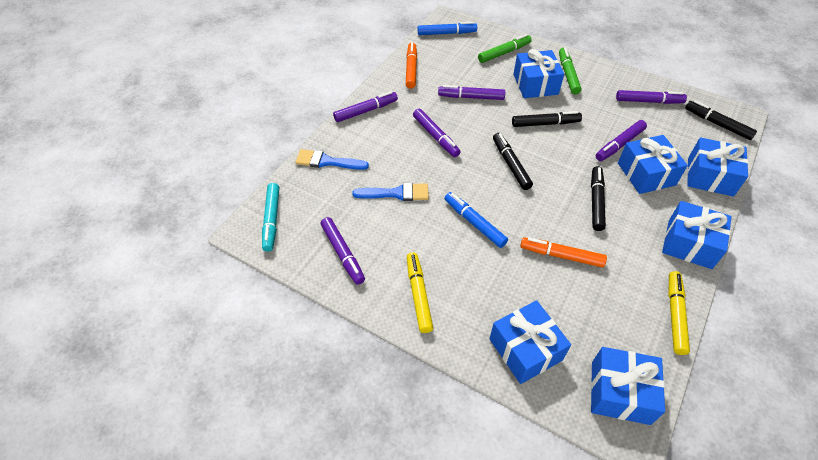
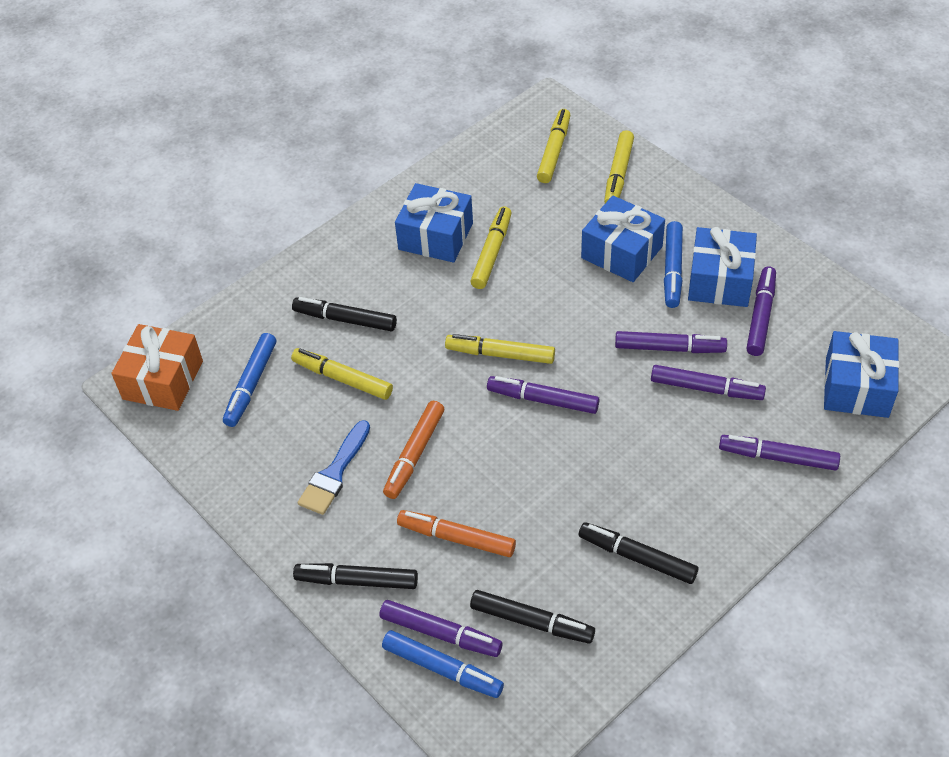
blue brush: 2 -> 1
blue gift: 6 -> 4
blue marker: 2 -> 3
green marker: 2 -> 0
orange gift: 0 -> 1
turquoise marker: 1 -> 0
yellow marker: 2 -> 5

